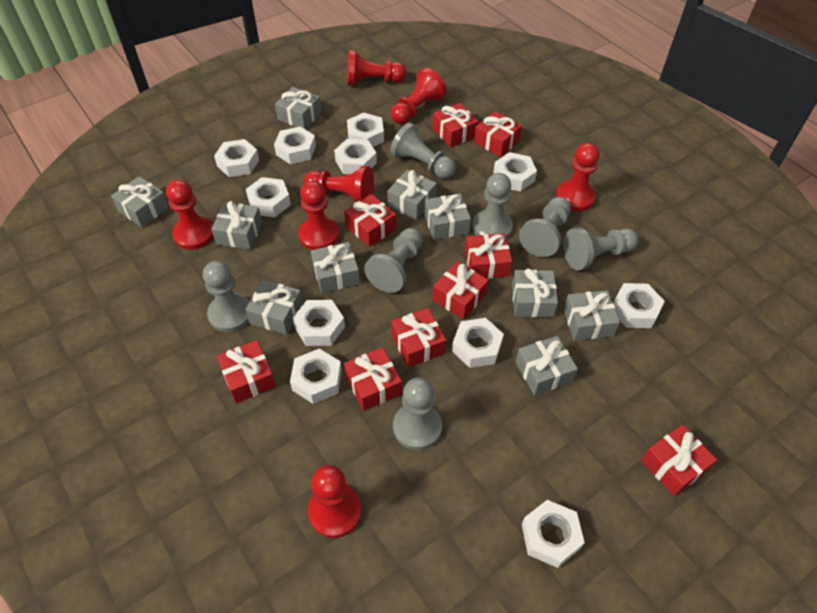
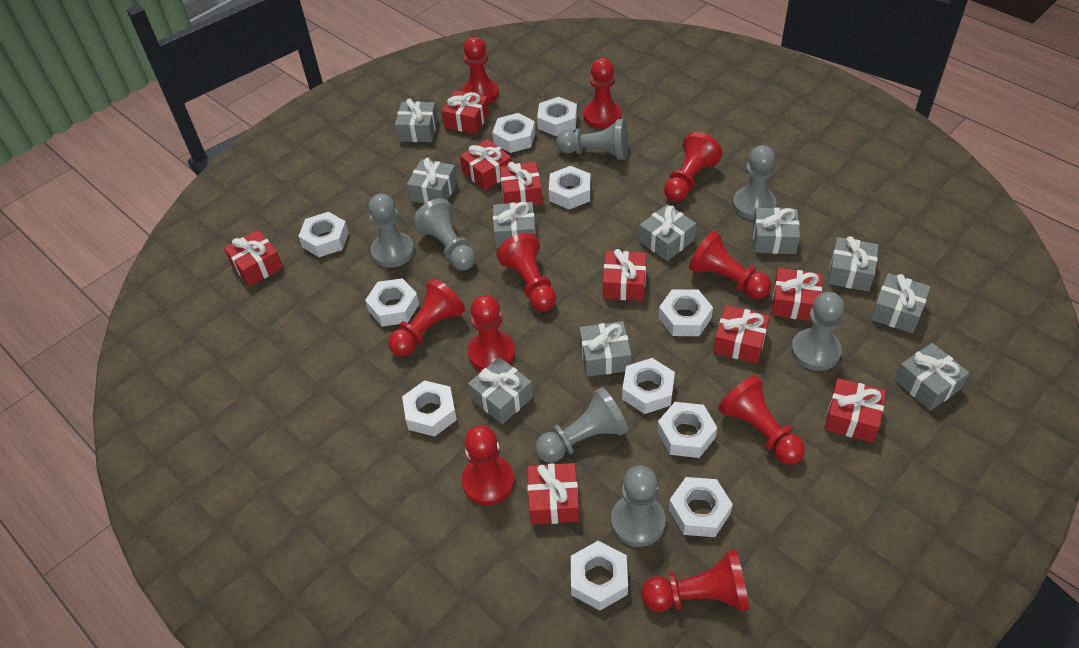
red pawn: 7 -> 10

